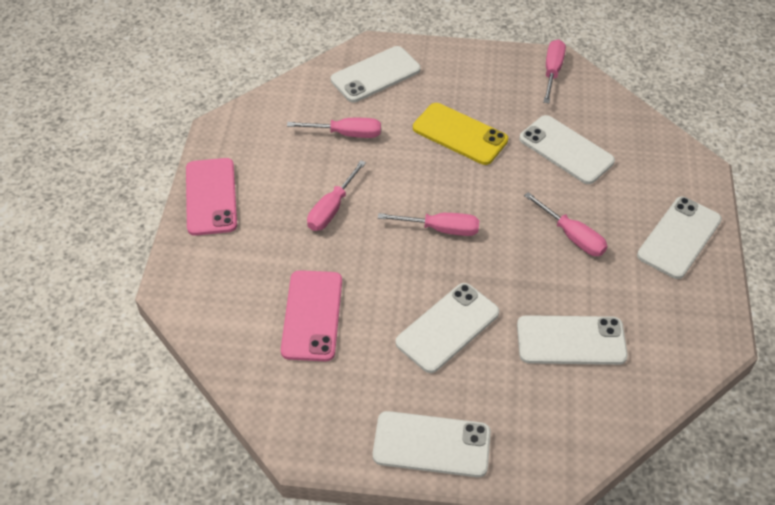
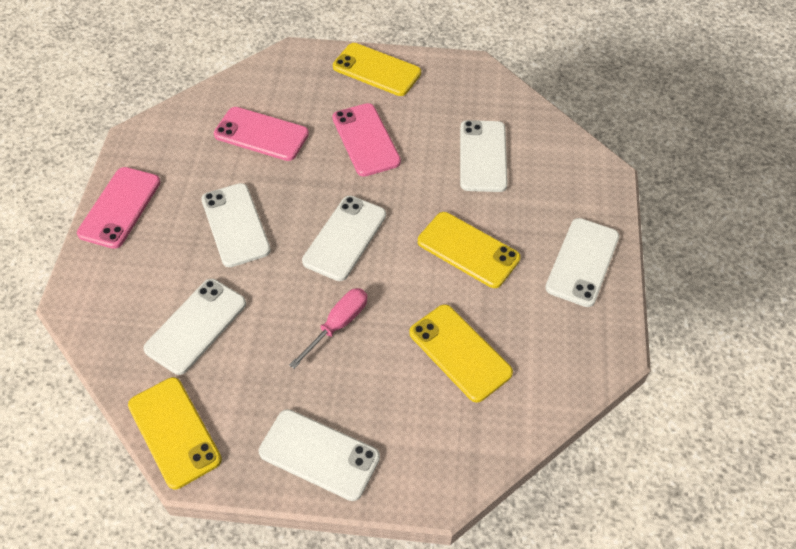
pink phone: 2 -> 3
pink screwdriver: 5 -> 1
yellow phone: 1 -> 4

